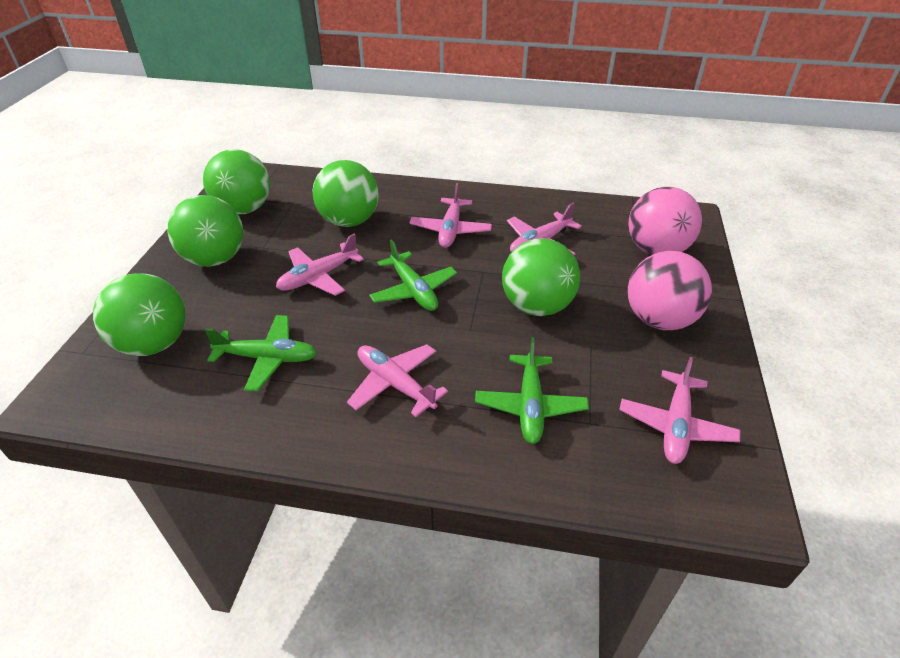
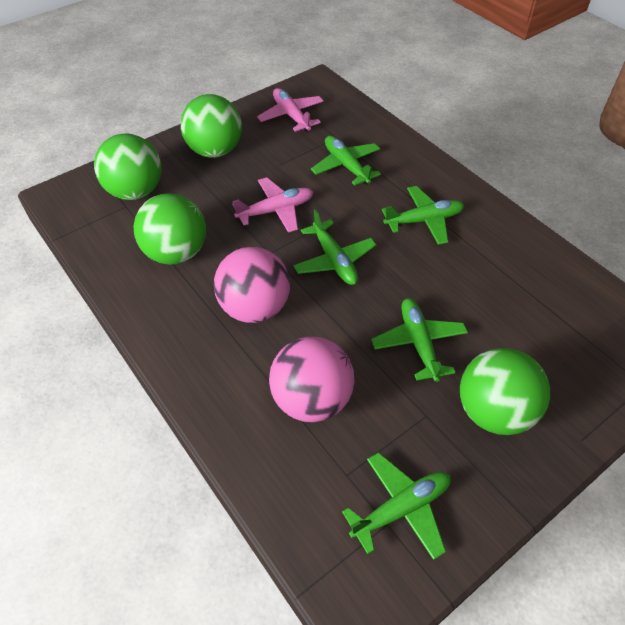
green ball: 5 -> 4
green plane: 3 -> 5
pink plane: 5 -> 2

